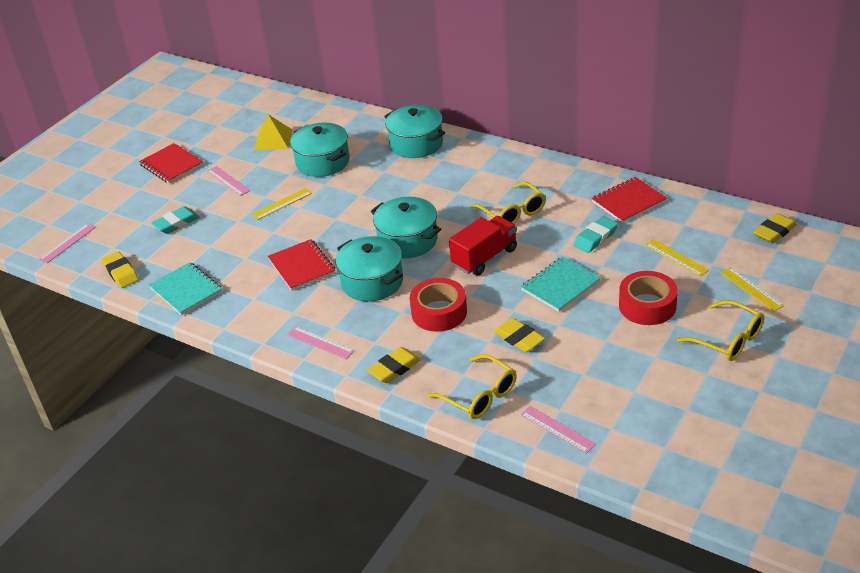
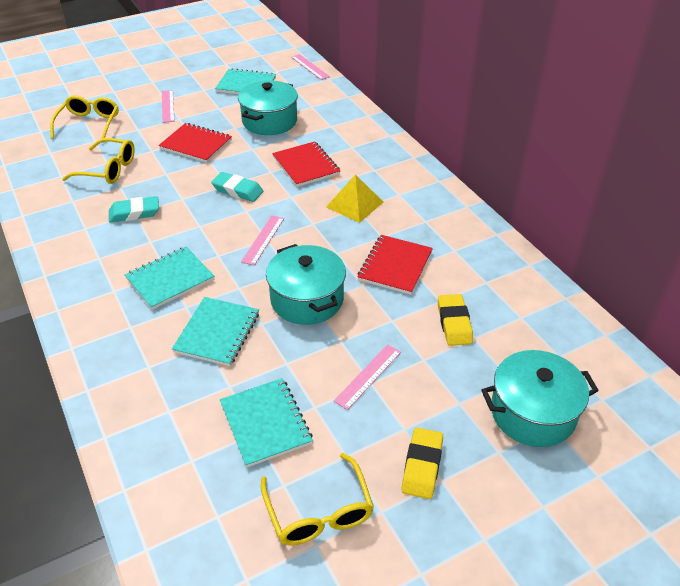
red tape: 2 -> 0
red truck: 1 -> 0
turquoise notebook: 2 -> 4
turquoise pot: 4 -> 3
yellow eraser: 4 -> 2
yellow ruler: 3 -> 0

